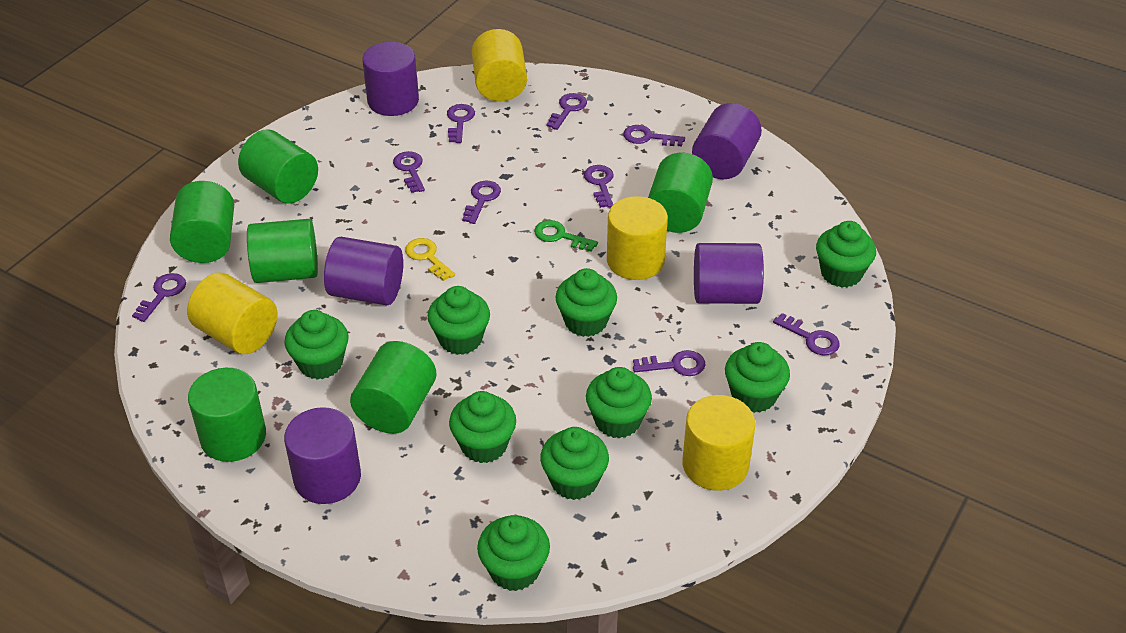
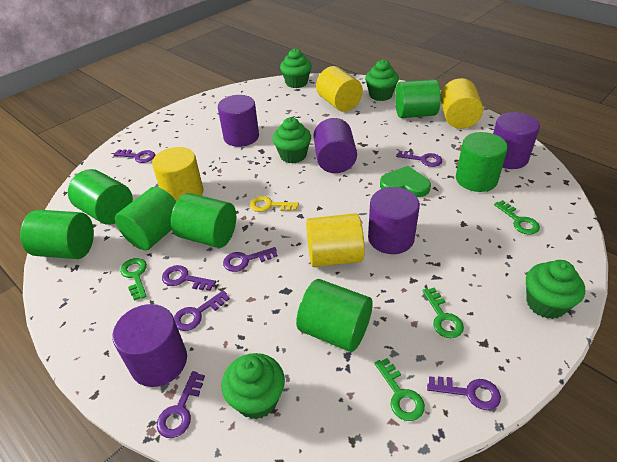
green cupcake: 9 -> 5
green cylinder: 6 -> 7
green heart: 0 -> 1
green key: 1 -> 4
purple key: 9 -> 7

